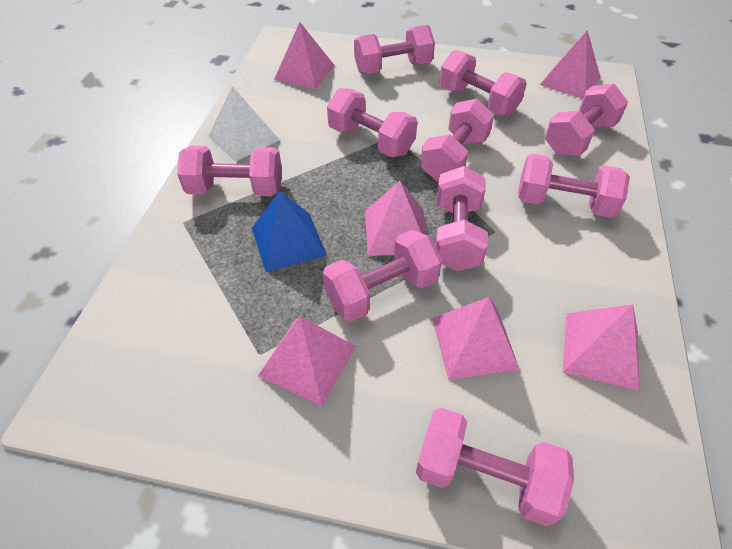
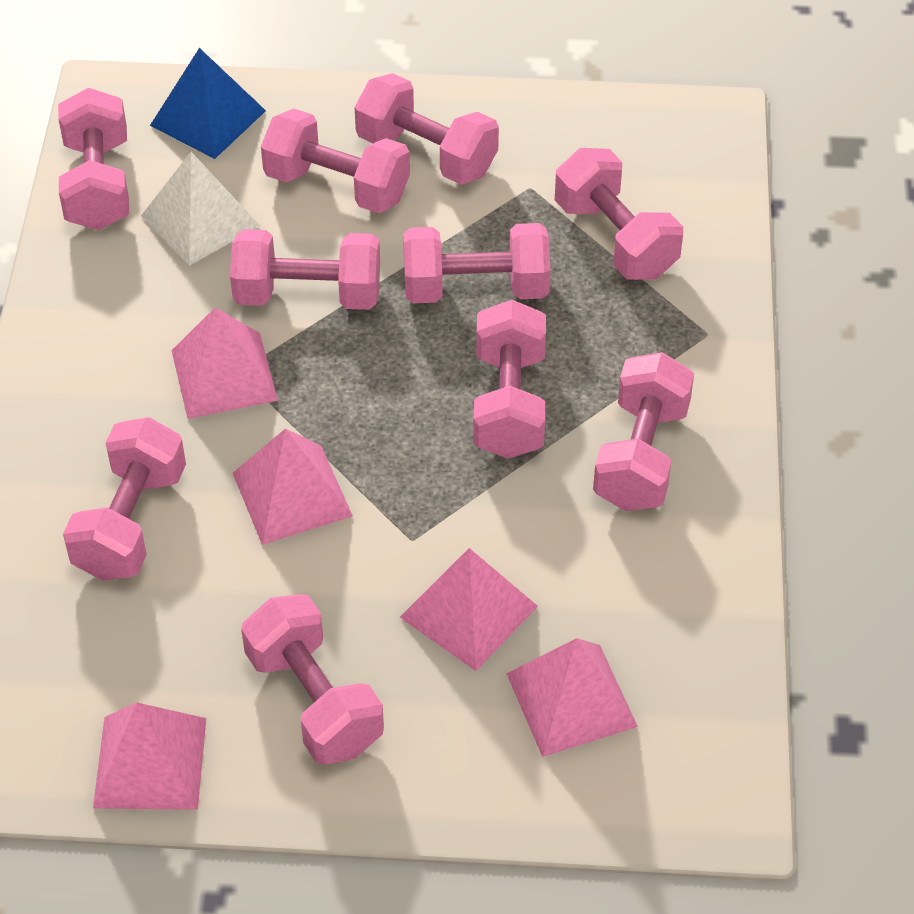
pink pyramid: 6 -> 5

